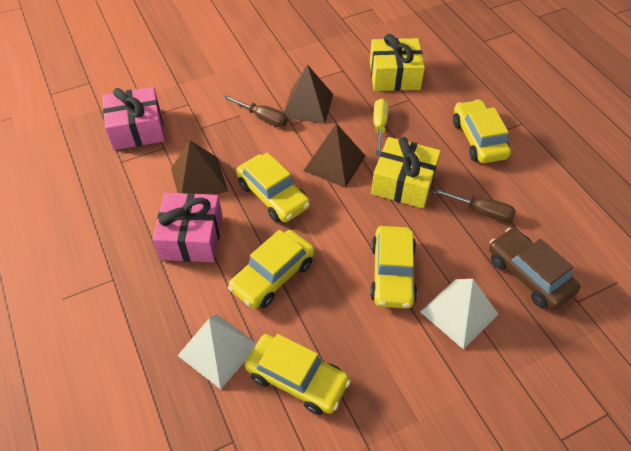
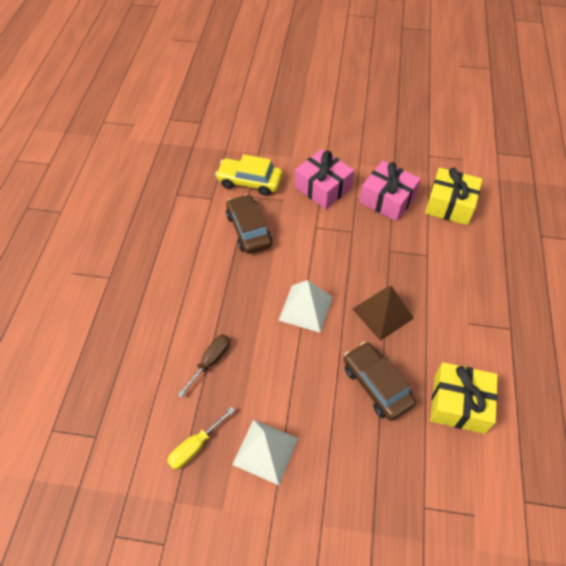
brown car: 1 -> 2
brown pyramid: 3 -> 1
brown screwdriver: 2 -> 1
yellow car: 5 -> 1

